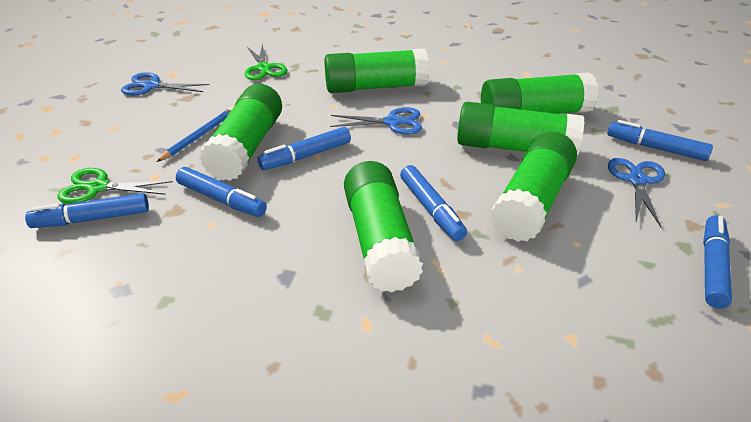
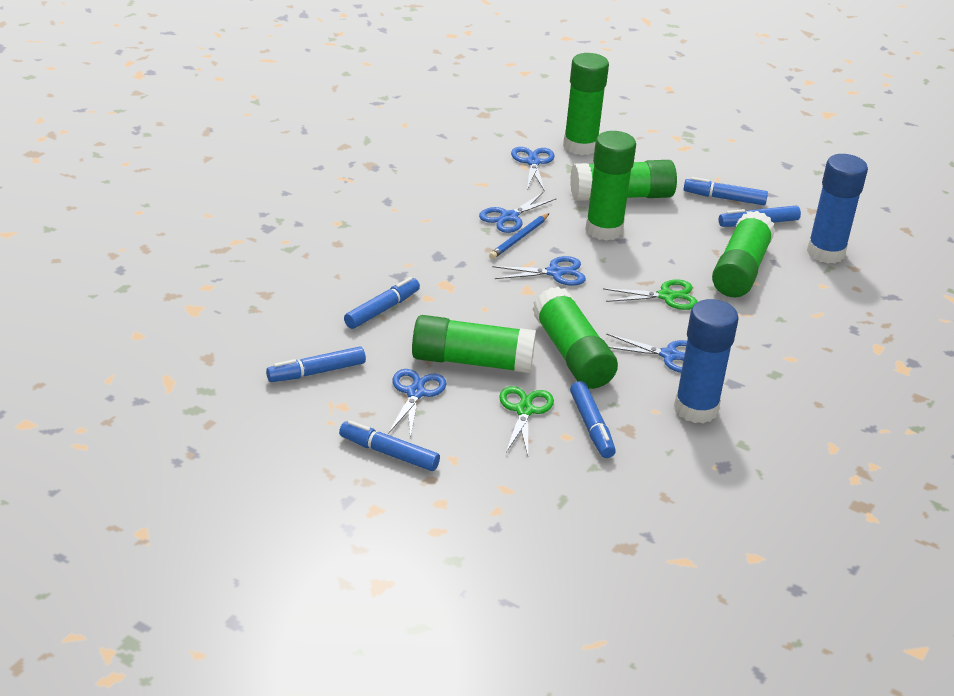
blue glue stick: 0 -> 2
blue scissors: 3 -> 5

